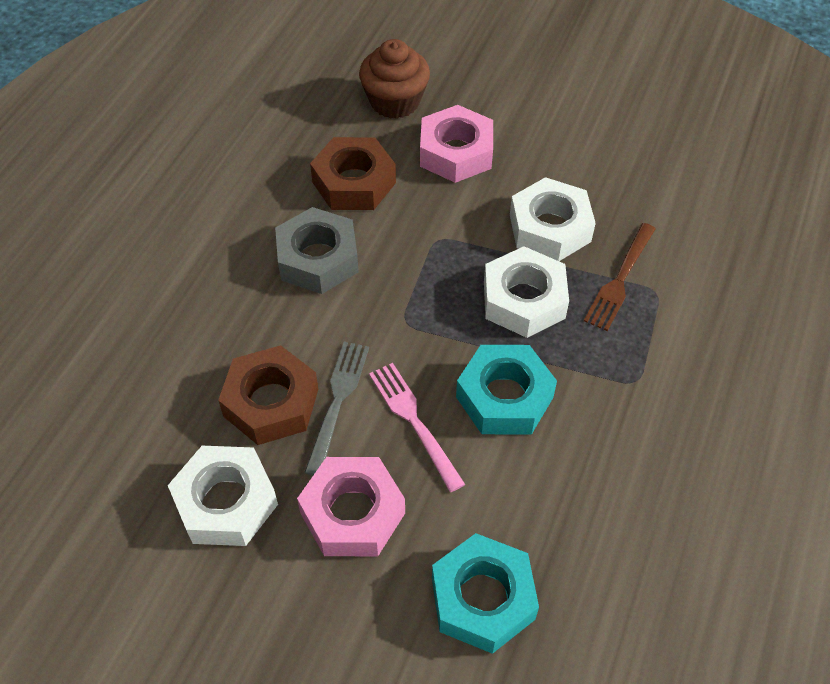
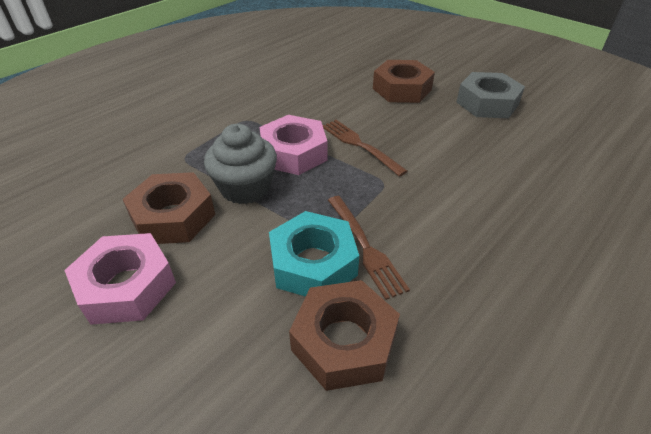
brown cupcake: 1 -> 0
brown fork: 1 -> 2
brown nut: 2 -> 3
grey cupcake: 0 -> 1
grey fork: 1 -> 0
pink fork: 1 -> 0
turquoise nut: 2 -> 1
white nut: 3 -> 0

